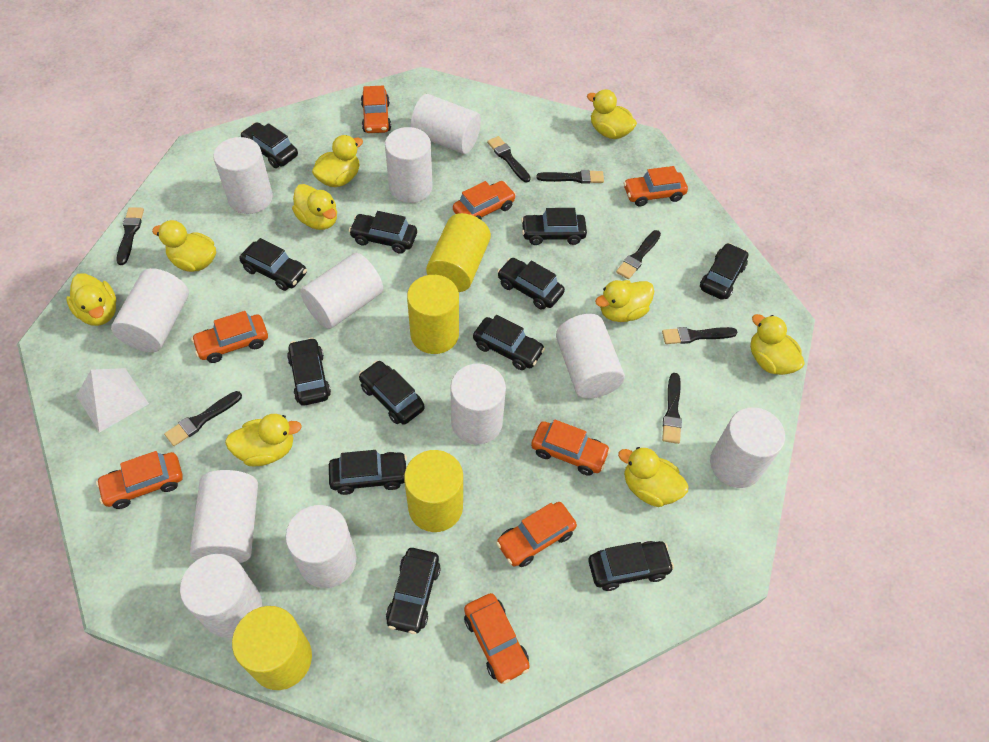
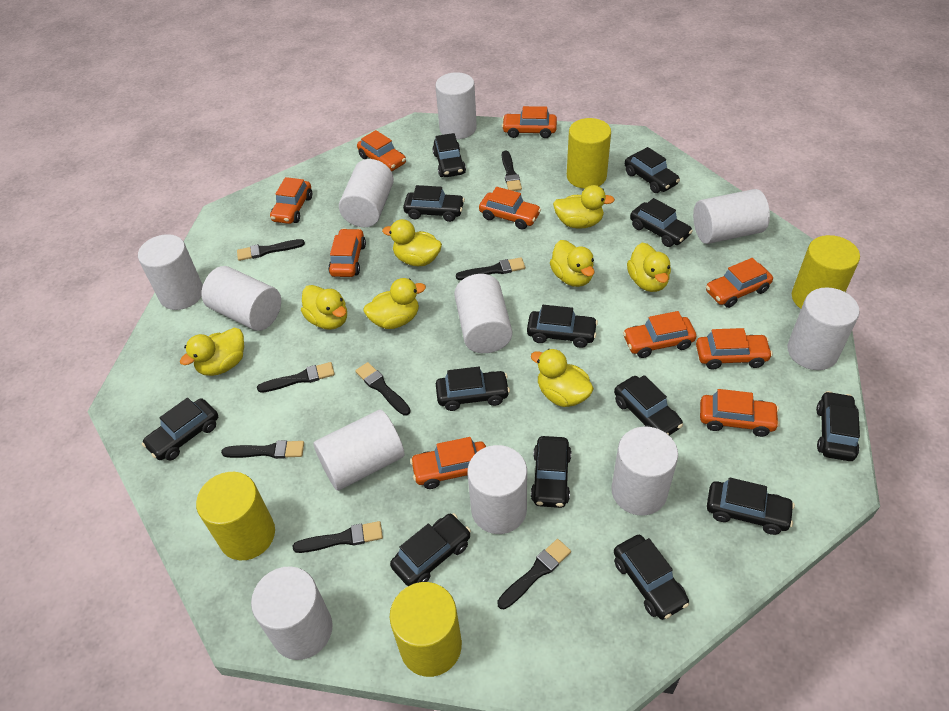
black brush: 7 -> 8
black car: 12 -> 13
orange car: 8 -> 10
white pyramid: 1 -> 0
yellow duck: 9 -> 8

